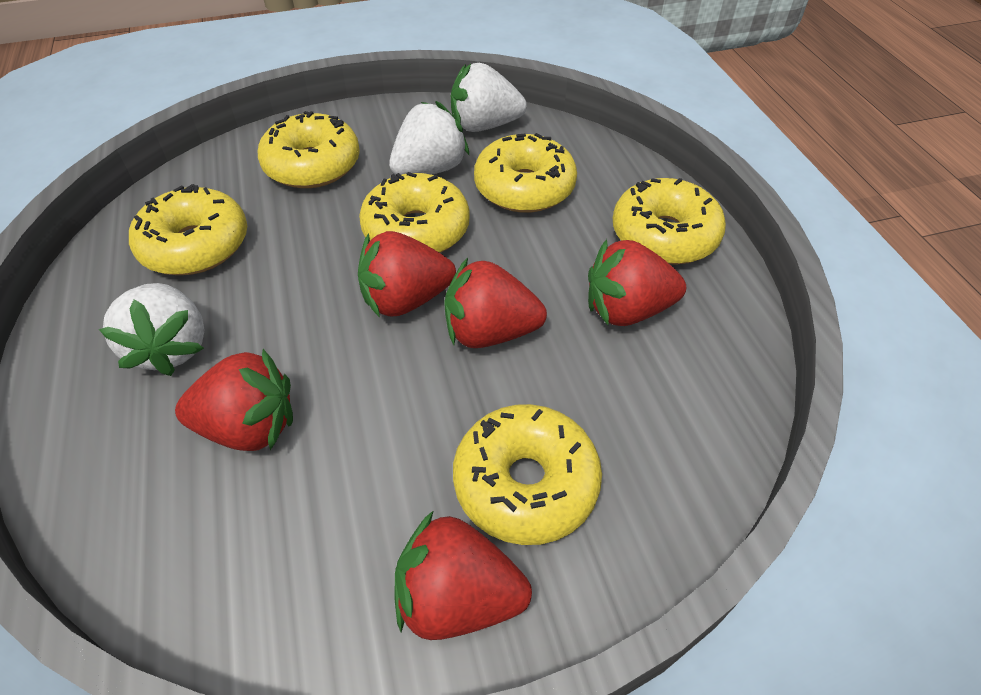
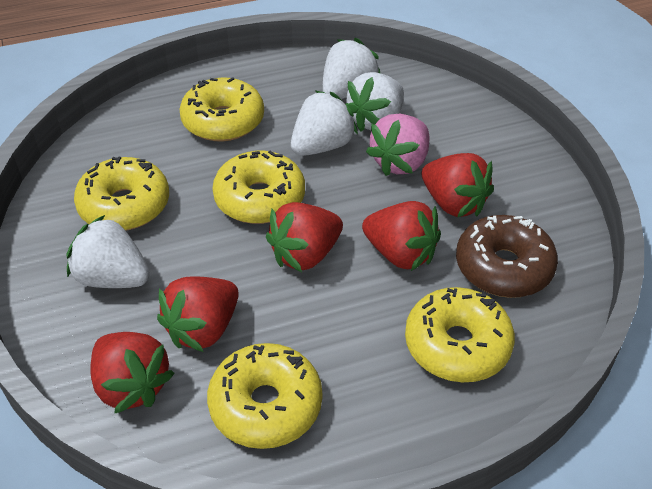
brown donut: 0 -> 1
pink strawberry: 0 -> 1
white strawberry: 3 -> 4
yellow donut: 6 -> 5

